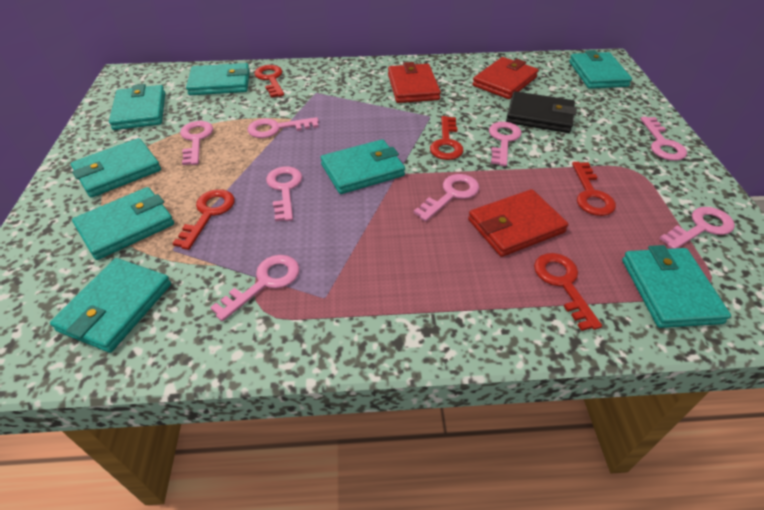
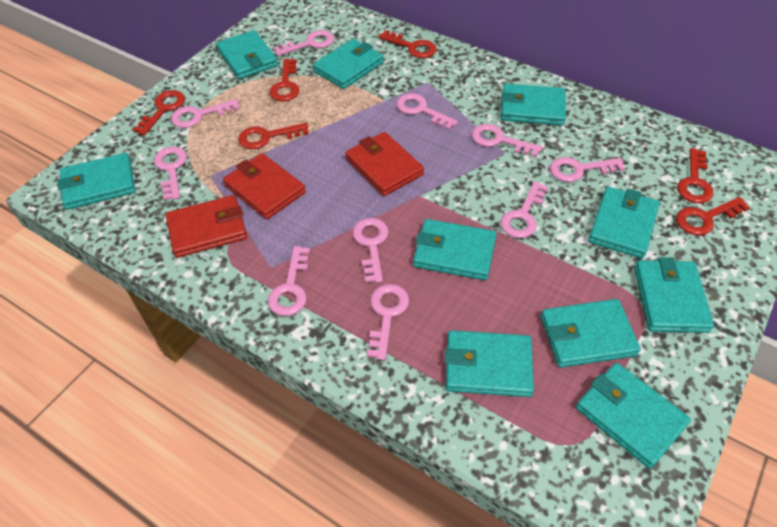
black wallet: 1 -> 0
pink key: 8 -> 10
red key: 5 -> 6
turquoise wallet: 8 -> 10

